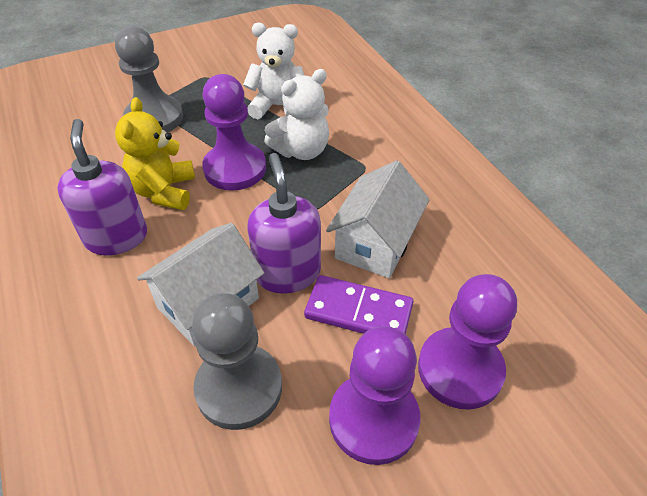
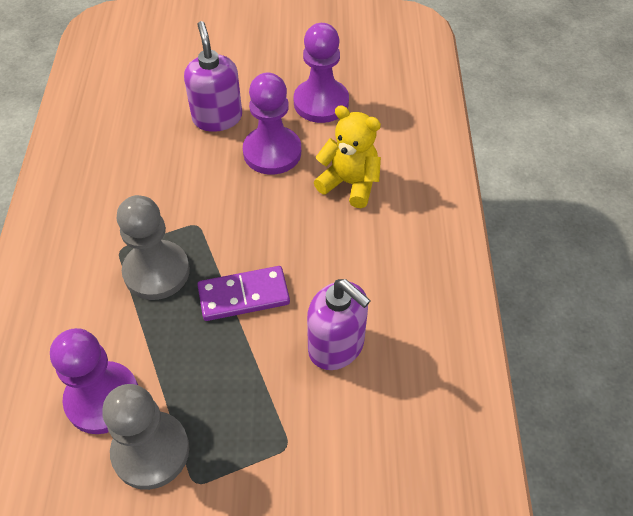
white house: 2 -> 0
white teddy bear: 2 -> 0

